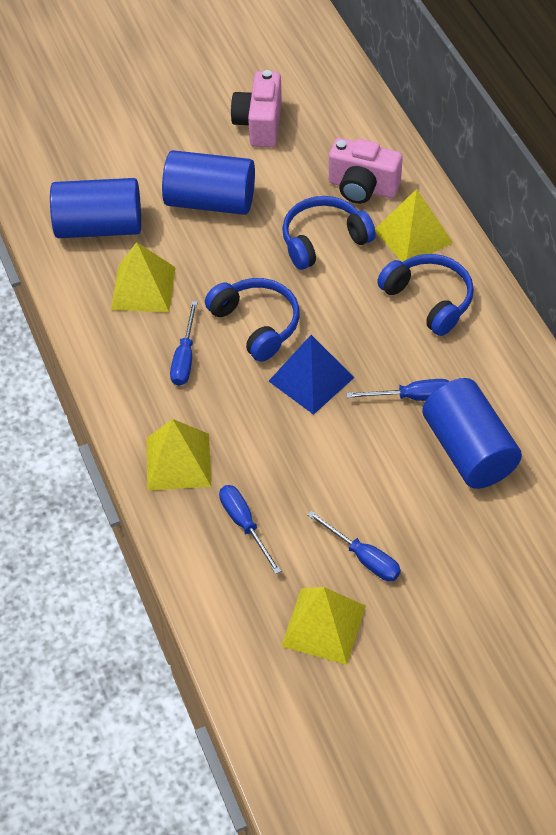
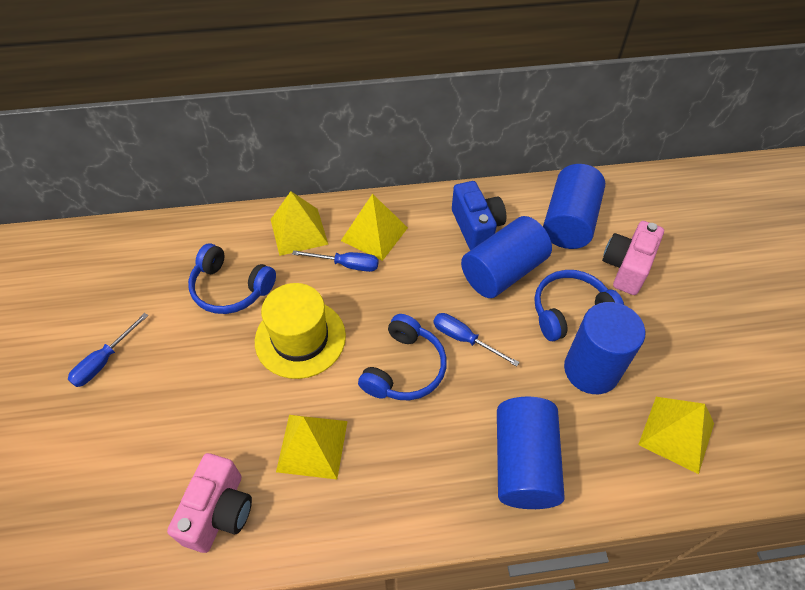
blue camera: 0 -> 1
blue cylinder: 3 -> 4
blue pyramid: 1 -> 0
blue screwdriver: 4 -> 3
yellow hat: 0 -> 1

